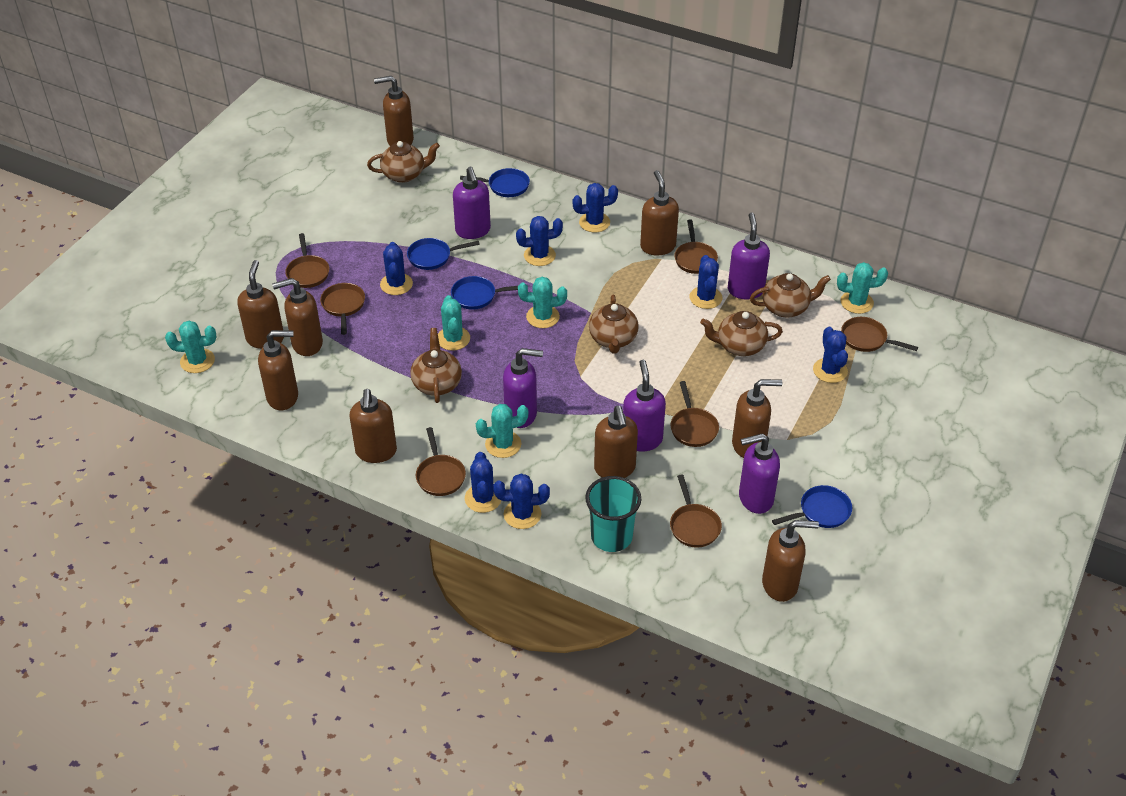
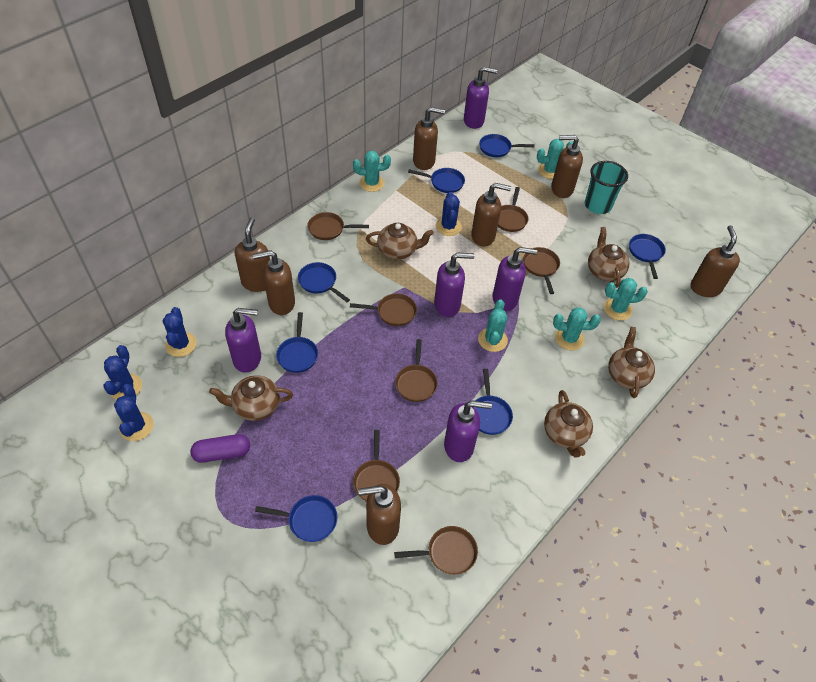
blue cactus: 7 -> 4
blue pan: 4 -> 7
brown soap dispenser: 9 -> 7
purple capsule: 0 -> 1

